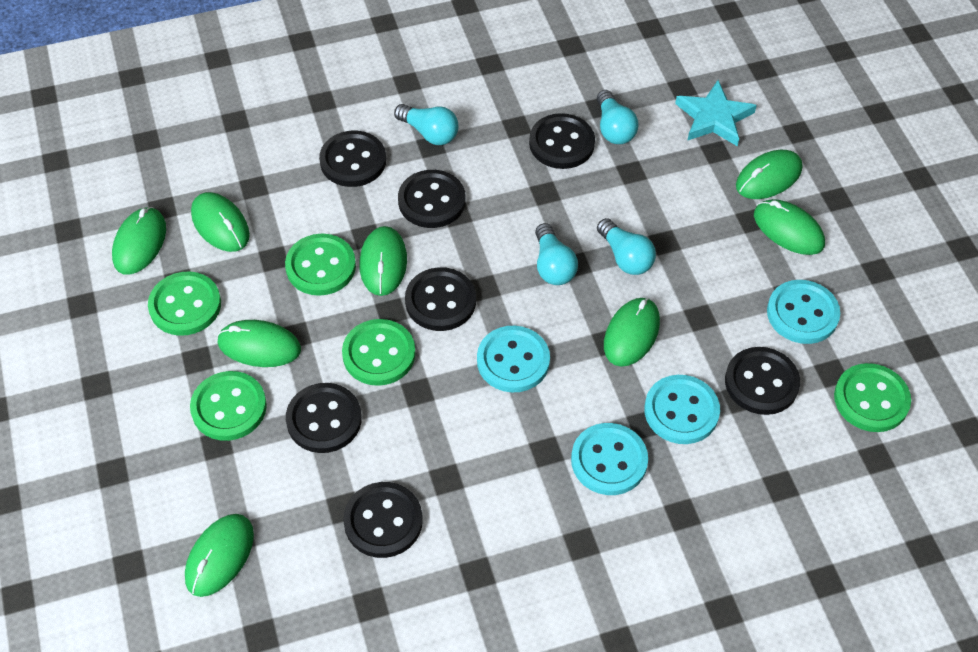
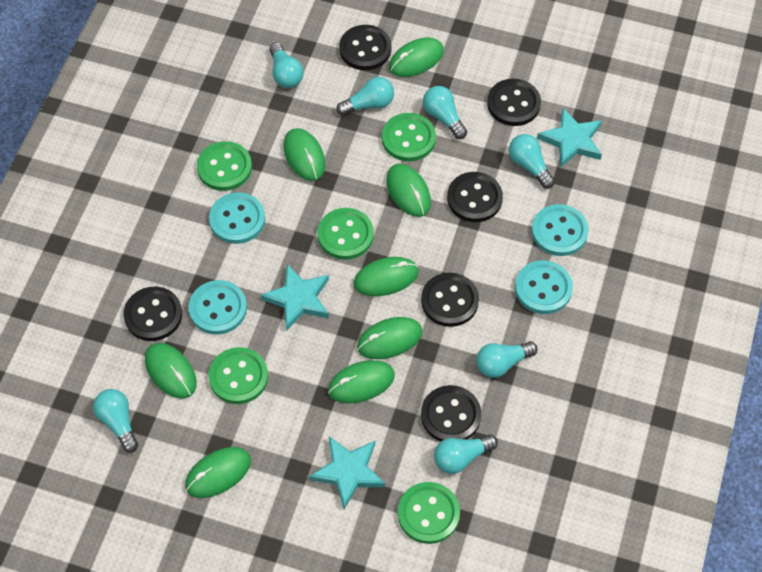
black button: 7 -> 6
turquoise light bulb: 4 -> 7
turquoise star: 1 -> 3

